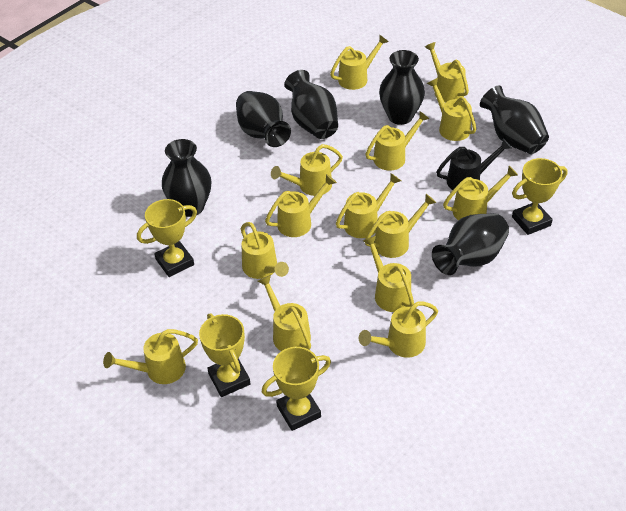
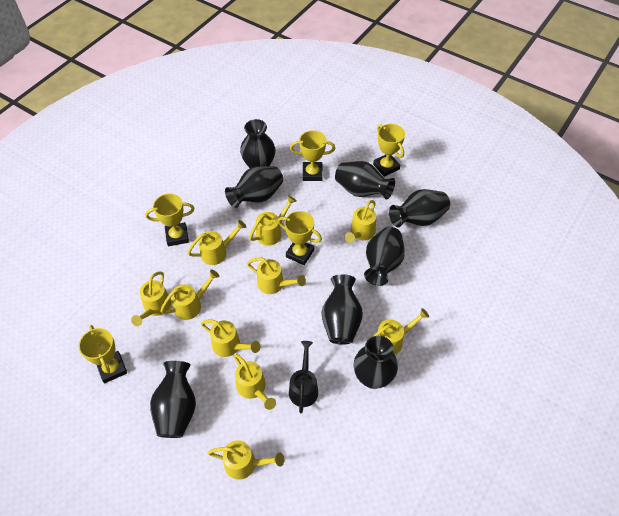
black vase: 6 -> 8
yellow trophy: 4 -> 5
yellow watering can: 14 -> 10

